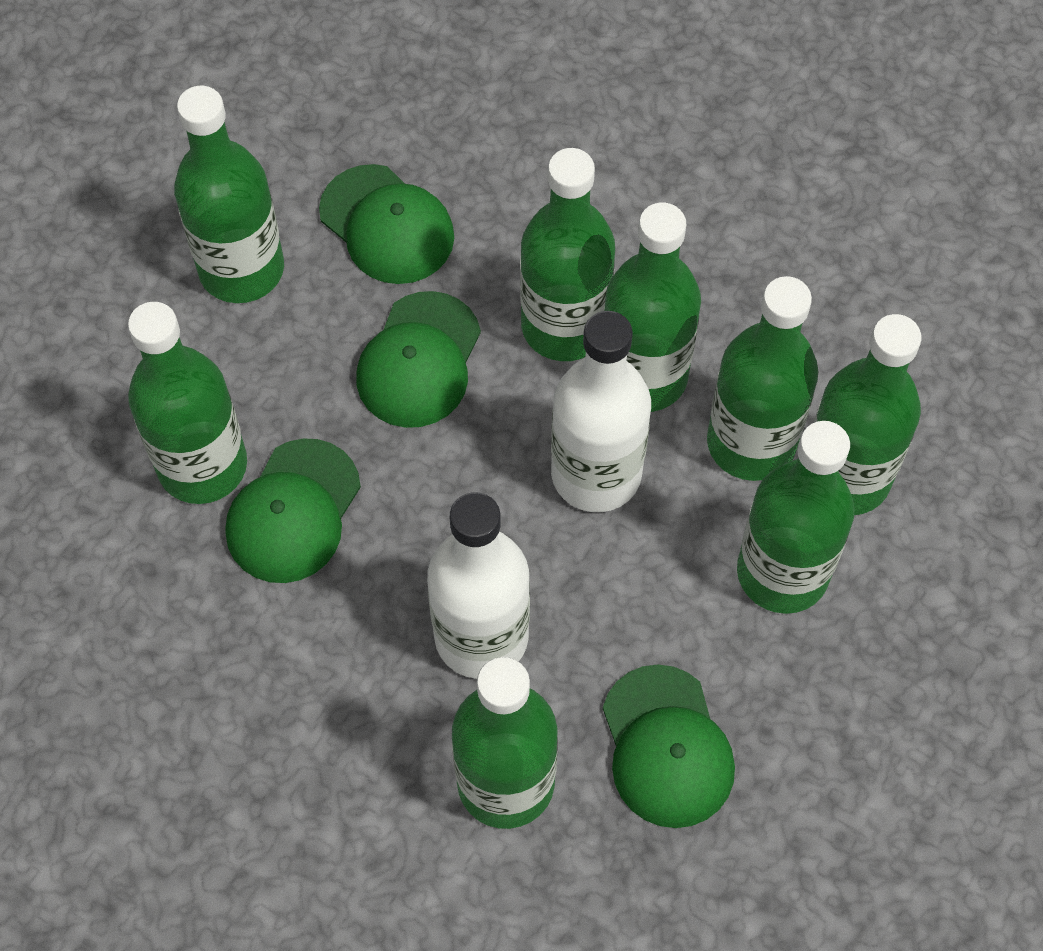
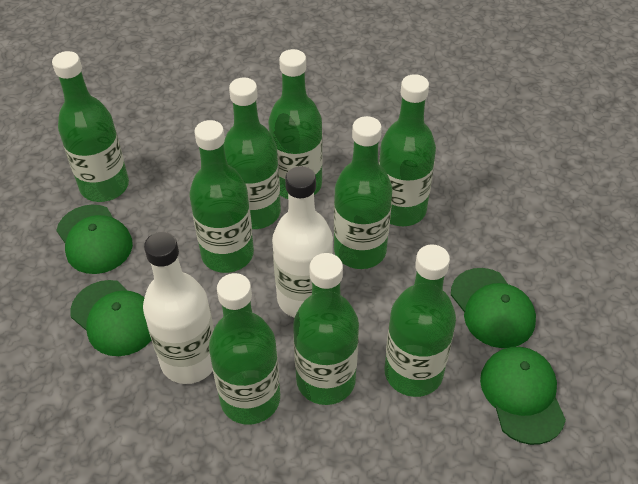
green bottle: 8 -> 9

